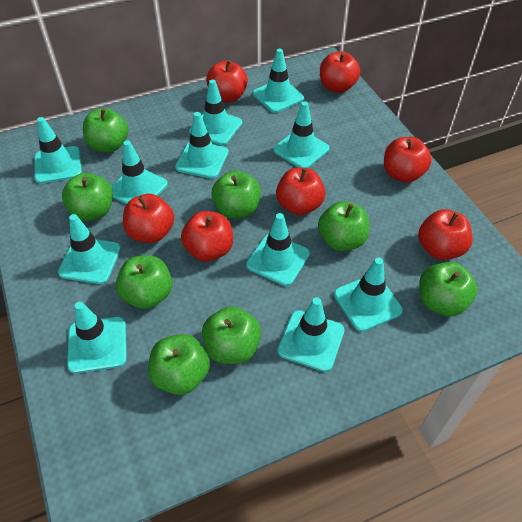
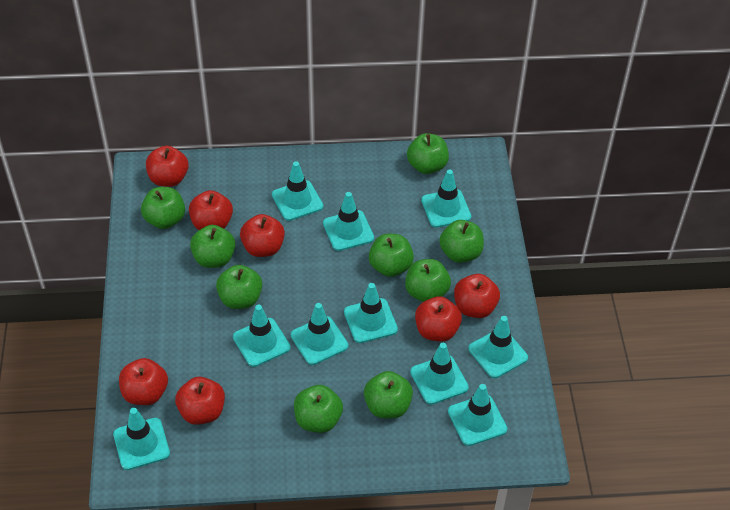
green apple: 8 -> 9
turquoise traffic cone: 11 -> 10

